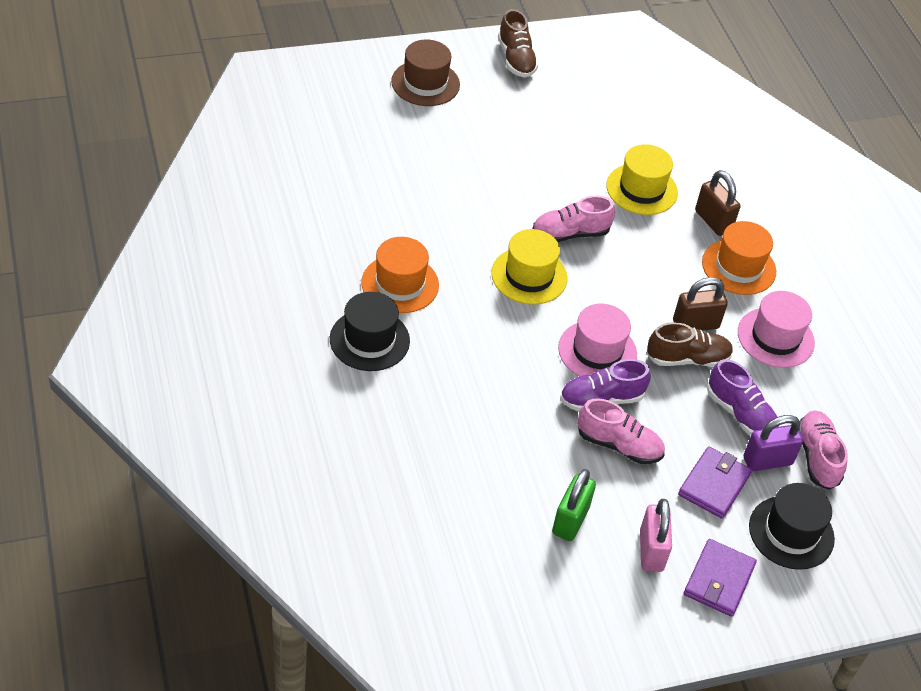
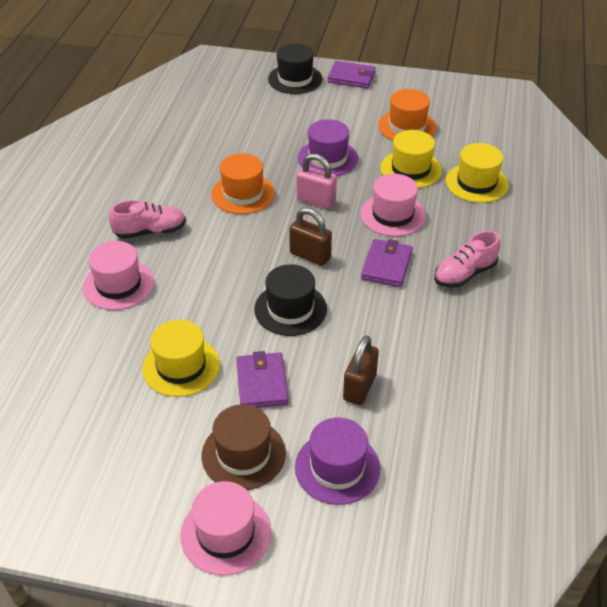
brown shoe: 2 -> 0
green padlock: 1 -> 0
pink hat: 2 -> 3
pink shoe: 3 -> 2
purple hat: 0 -> 2
purple padlock: 1 -> 0
purple shoe: 2 -> 0
purple wallet: 2 -> 3
yellow hat: 2 -> 3

